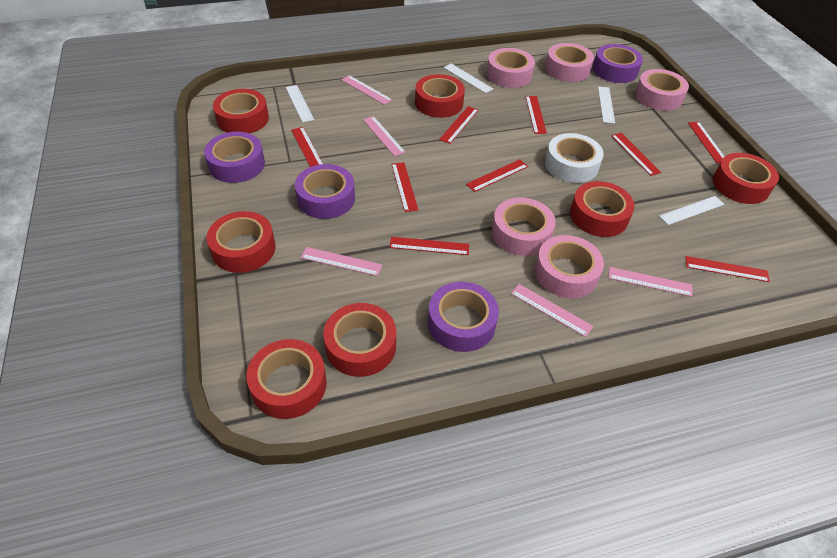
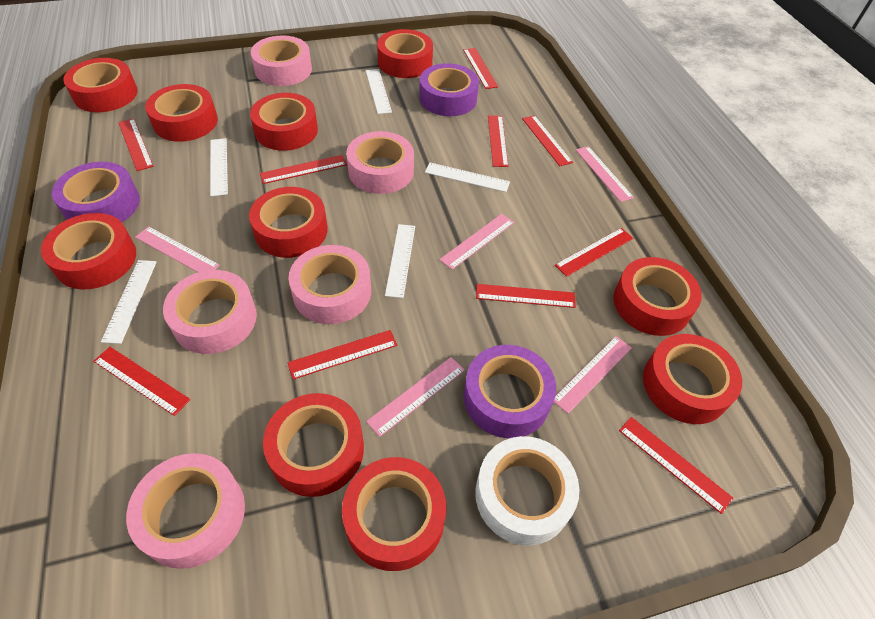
purple tape: 4 -> 3
red ruler: 9 -> 10
red tape: 7 -> 10
white ruler: 4 -> 5

